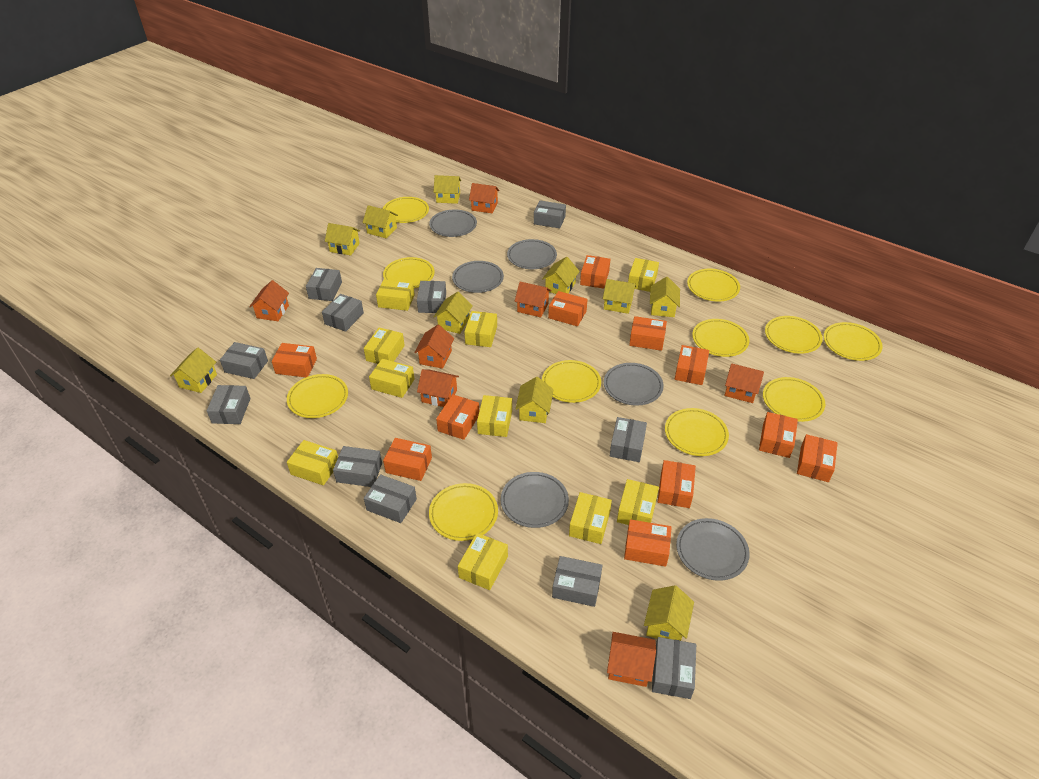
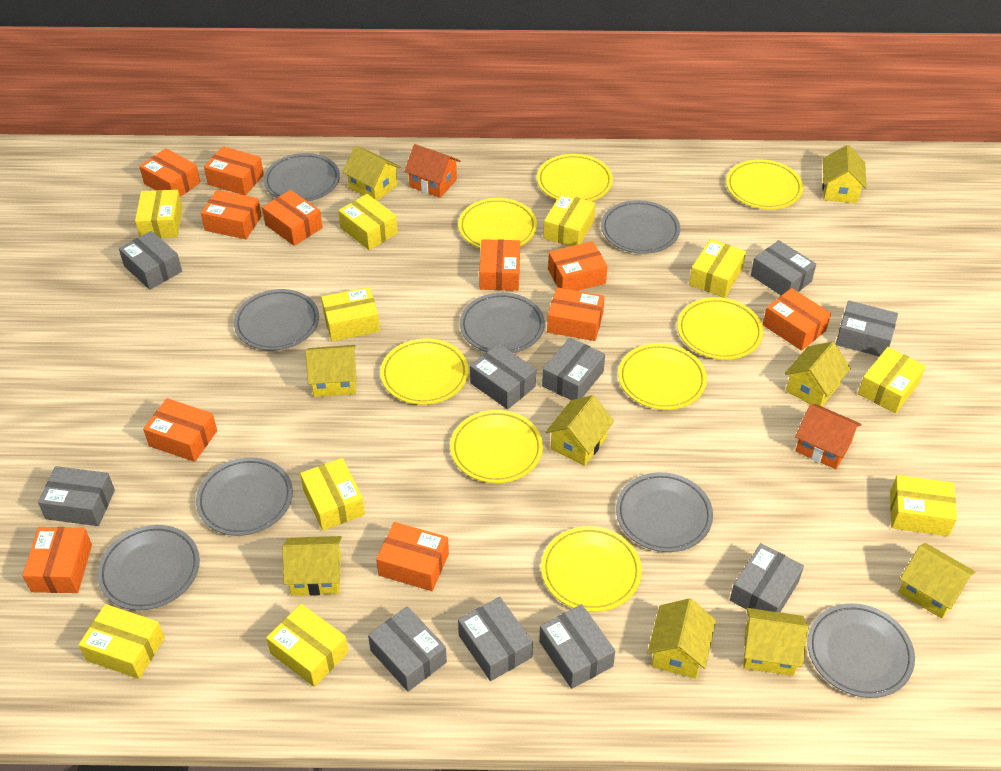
grey box: 11 -> 10
grey plate: 6 -> 8
orange house: 7 -> 2
yellow house: 10 -> 9
yellow plate: 11 -> 8

